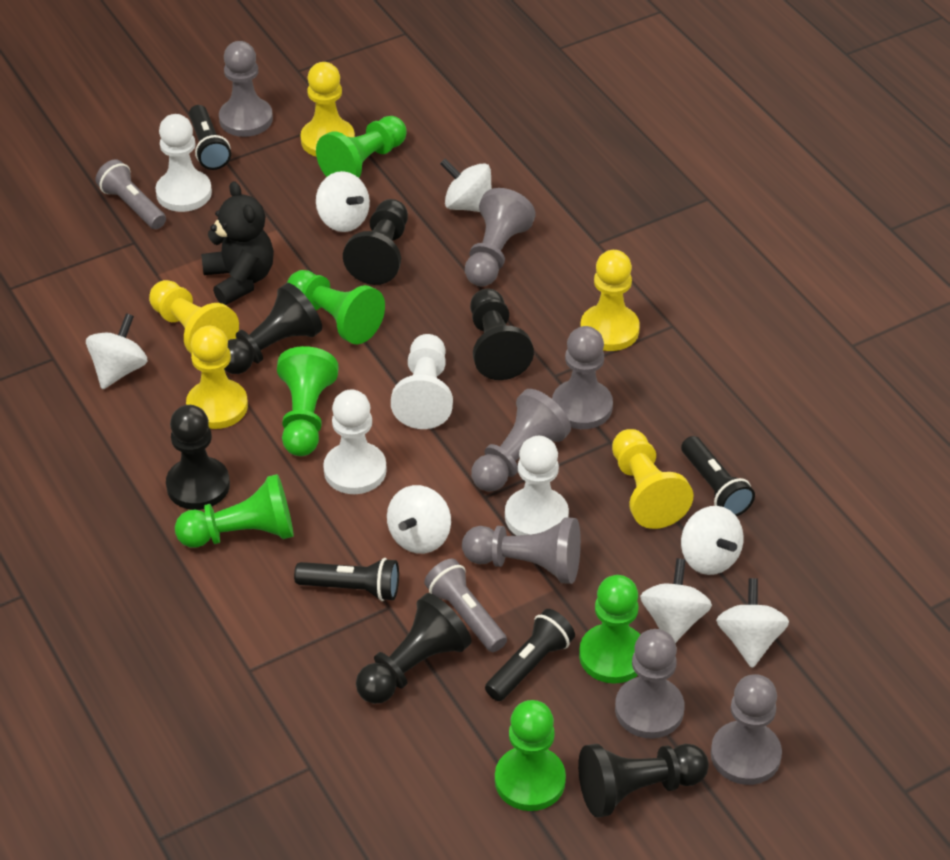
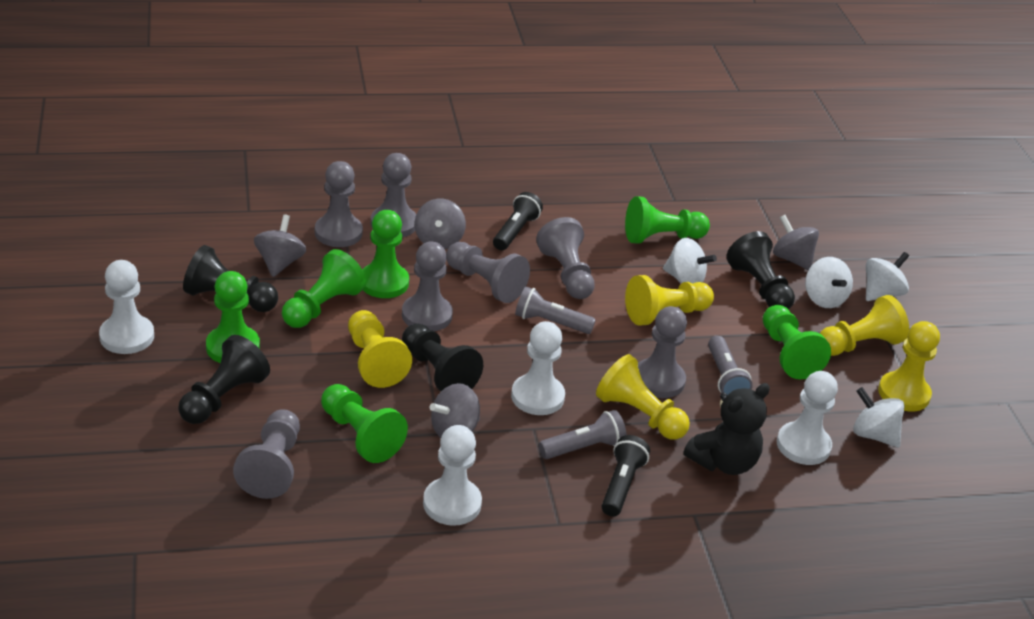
black flashlight: 4 -> 2
black pawn: 6 -> 4
grey flashlight: 2 -> 3
grey spinning top: 0 -> 4
white spinning top: 7 -> 4

